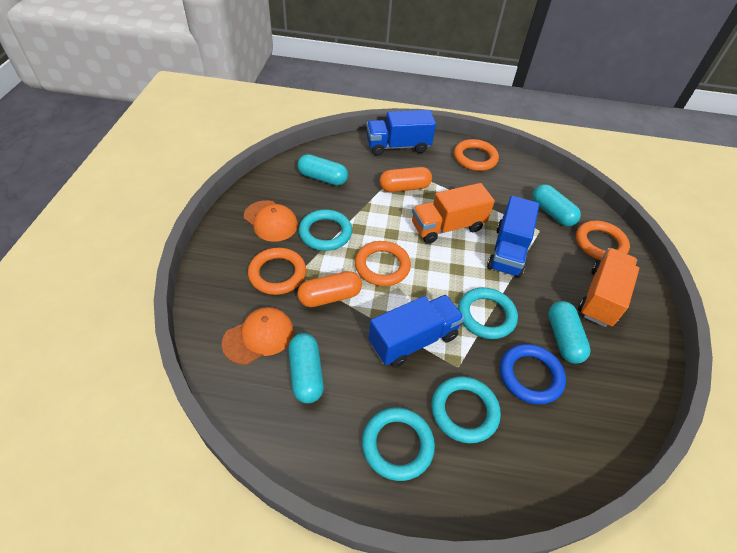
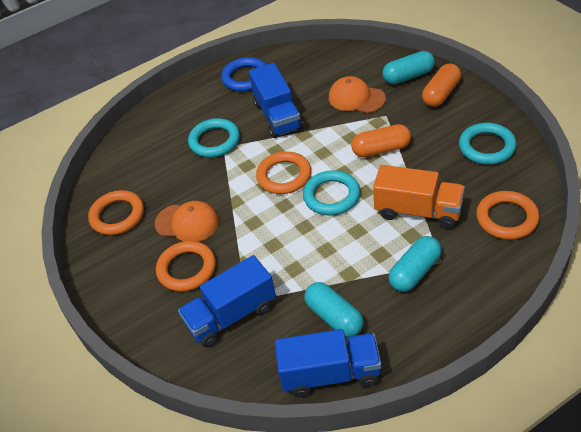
orange truck: 2 -> 1
turquoise capsule: 4 -> 3
turquoise ring: 4 -> 3

